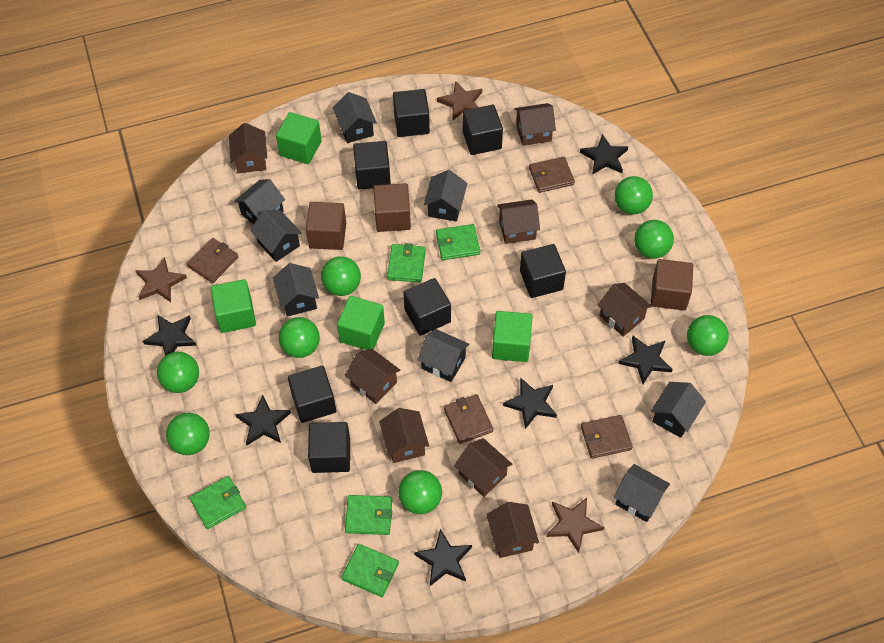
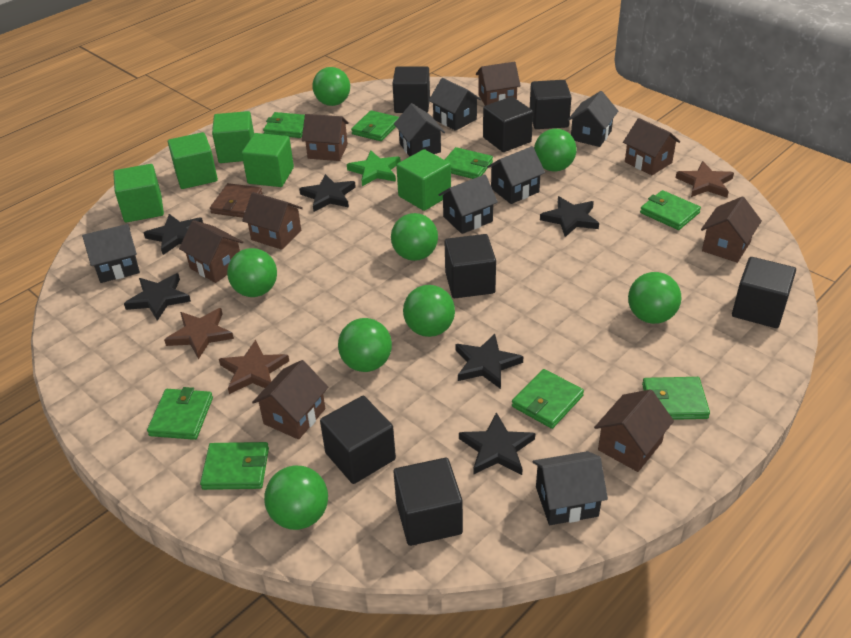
black house: 8 -> 7
brown cube: 3 -> 0
brown wallet: 4 -> 1
green cube: 4 -> 5
green star: 0 -> 1
green wallet: 5 -> 8

